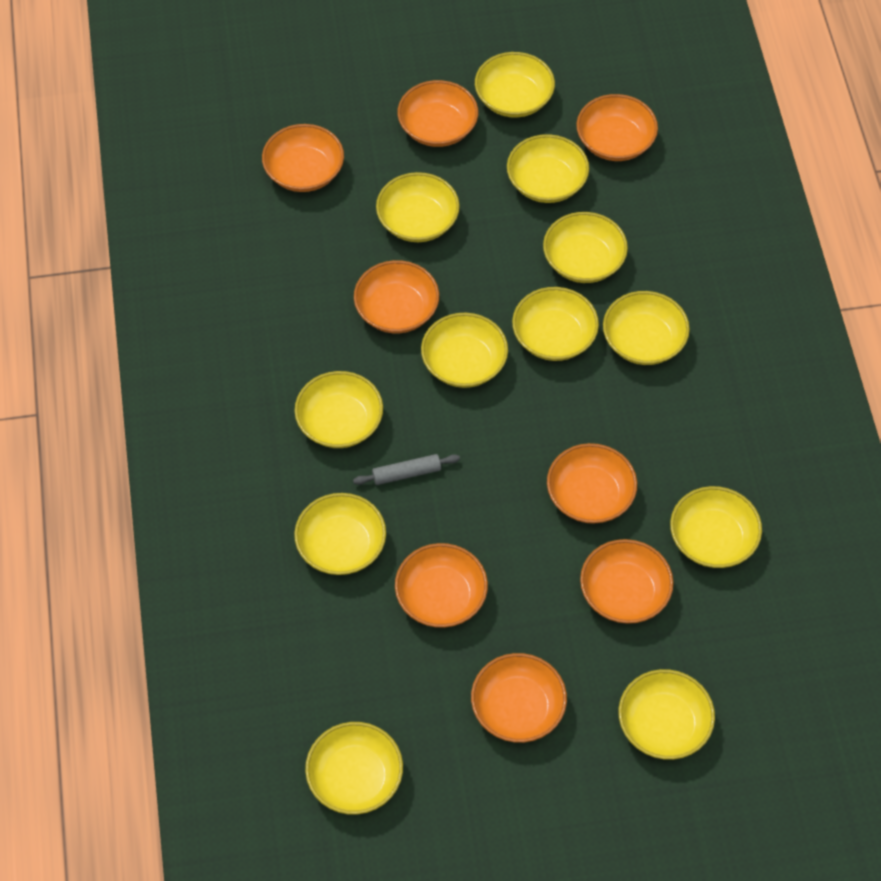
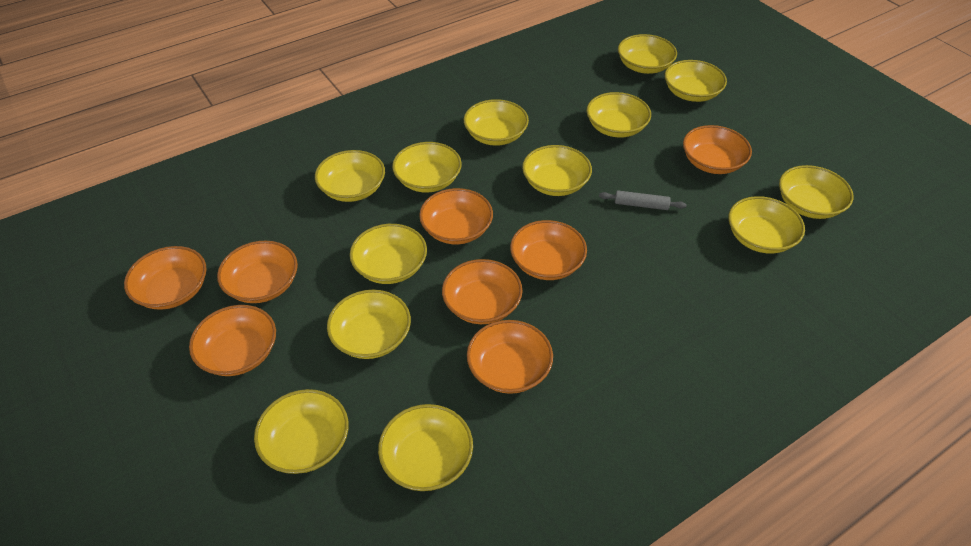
yellow bowl: 12 -> 13

